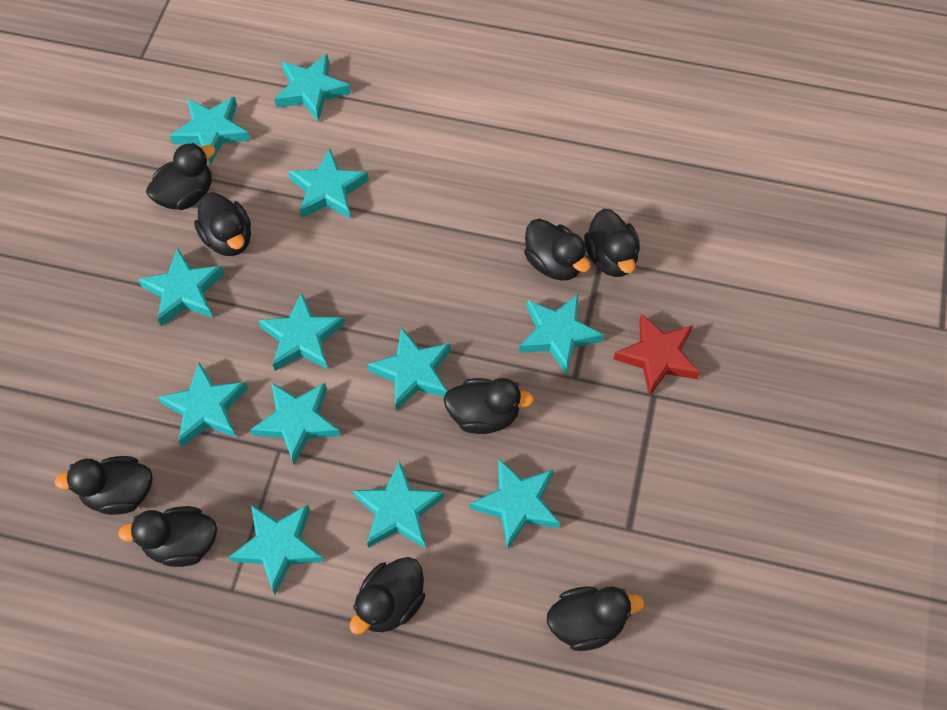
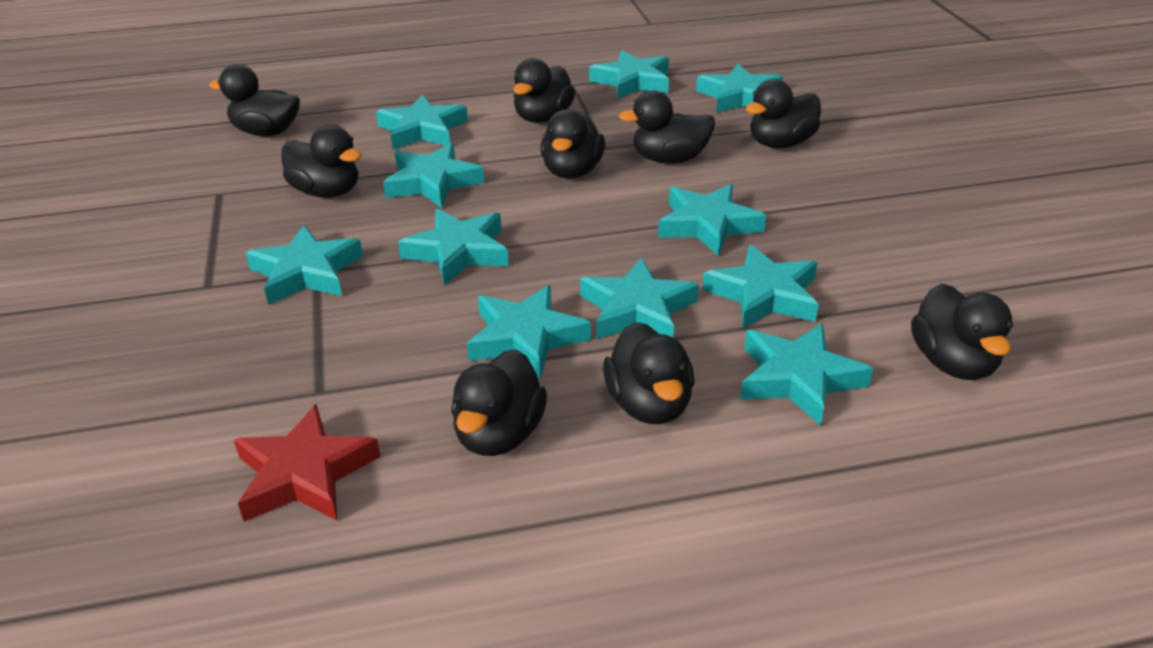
turquoise star: 12 -> 11

